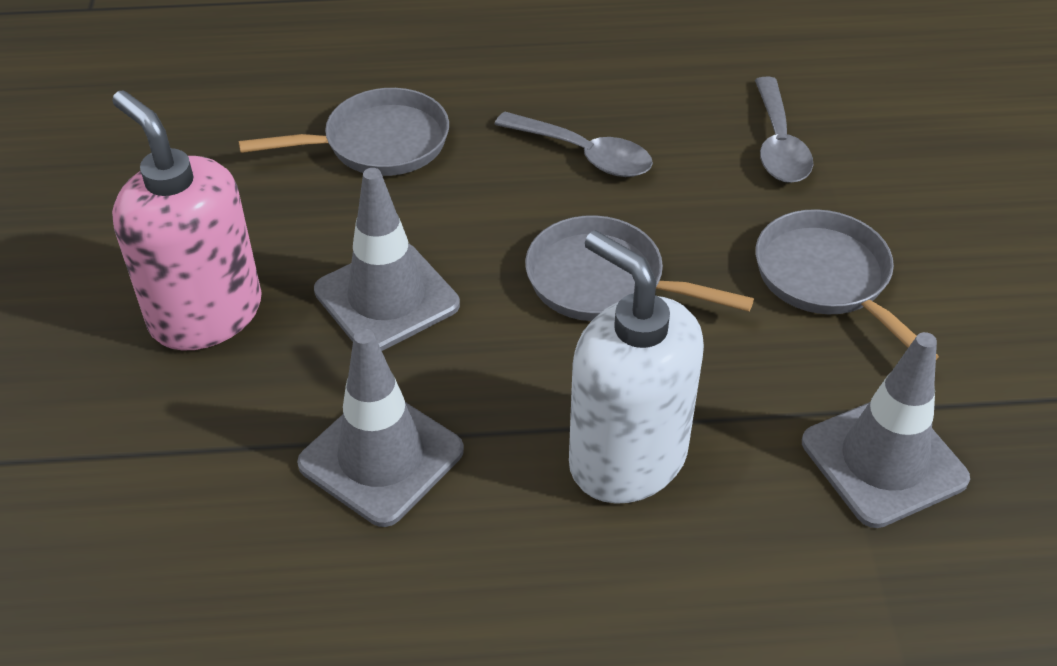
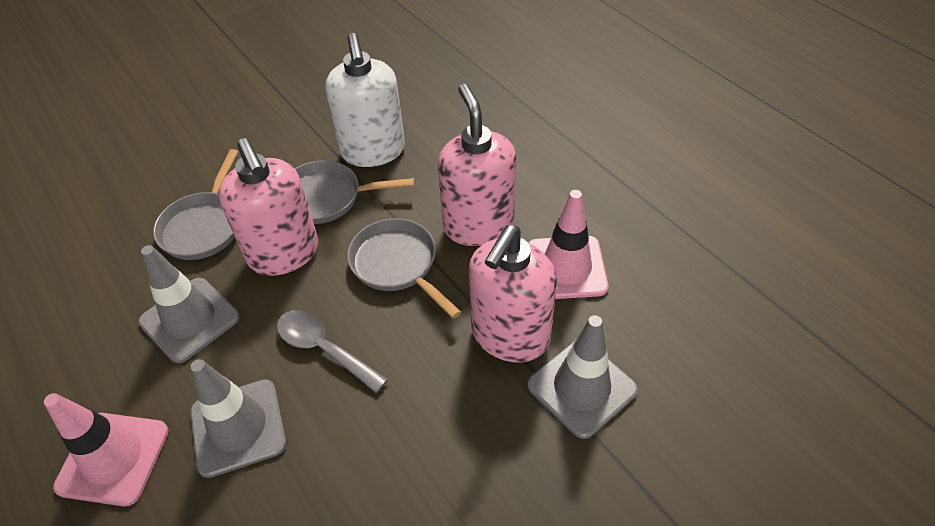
grey spoon: 2 -> 1
pink soap dispenser: 1 -> 3
pink traffic cone: 0 -> 2

